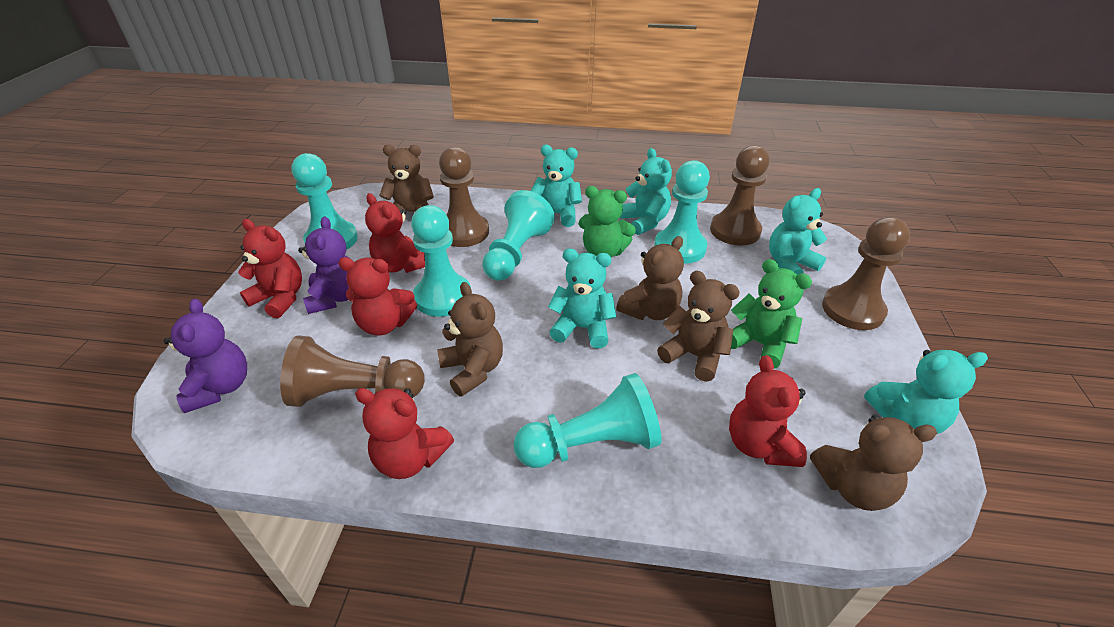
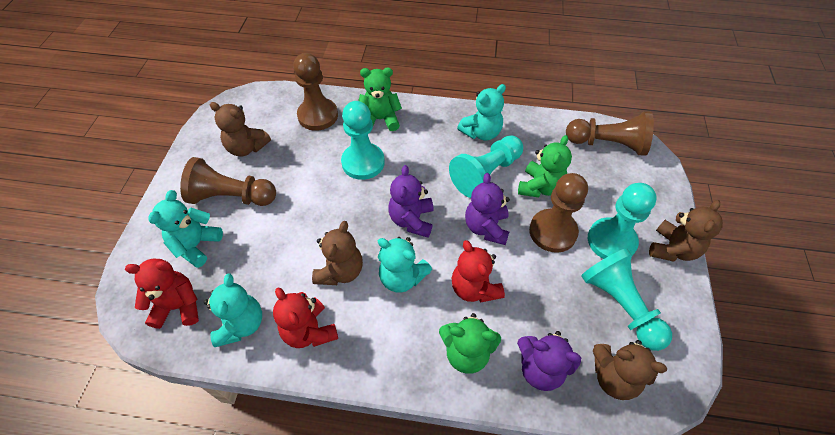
brown teddy bear: 5 -> 4
green teddy bear: 2 -> 3
purple teddy bear: 2 -> 3
red teddy bear: 5 -> 3
turquoise pawn: 5 -> 4
turquoise teddy bear: 5 -> 4

